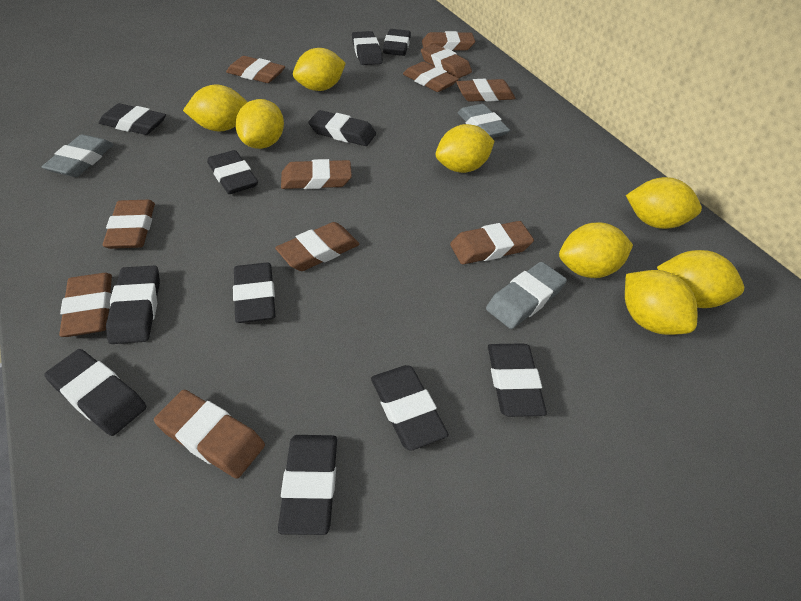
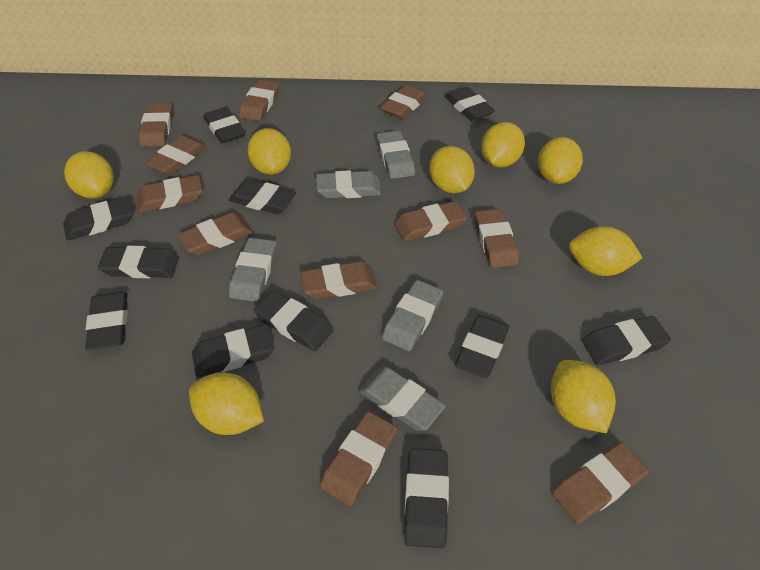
grey eraser: 3 -> 5

